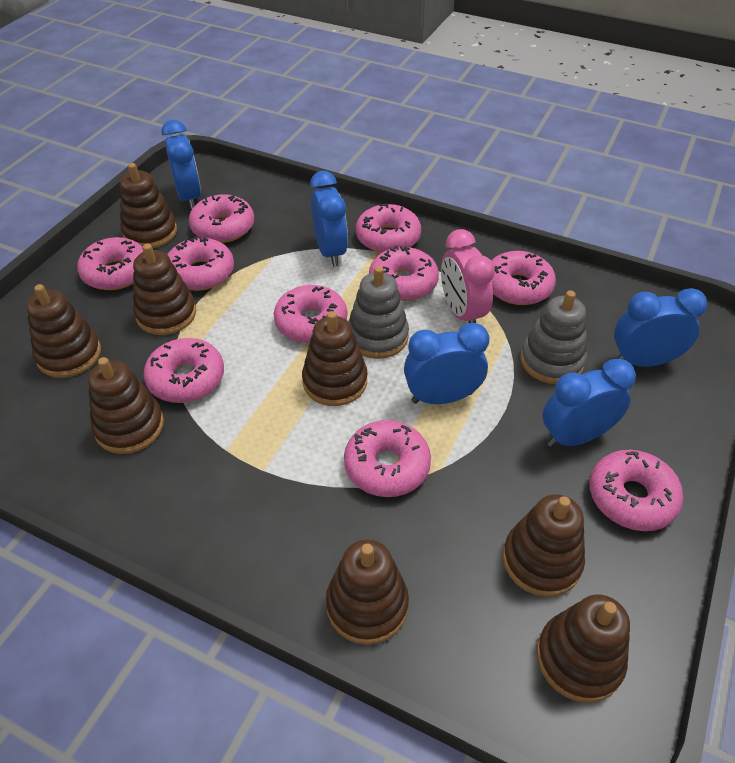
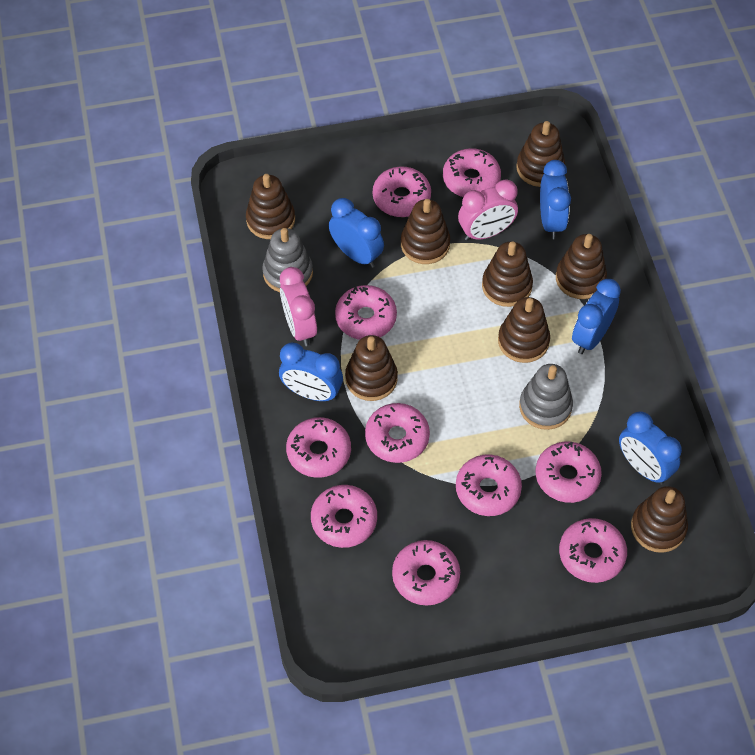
pink clock: 1 -> 2

